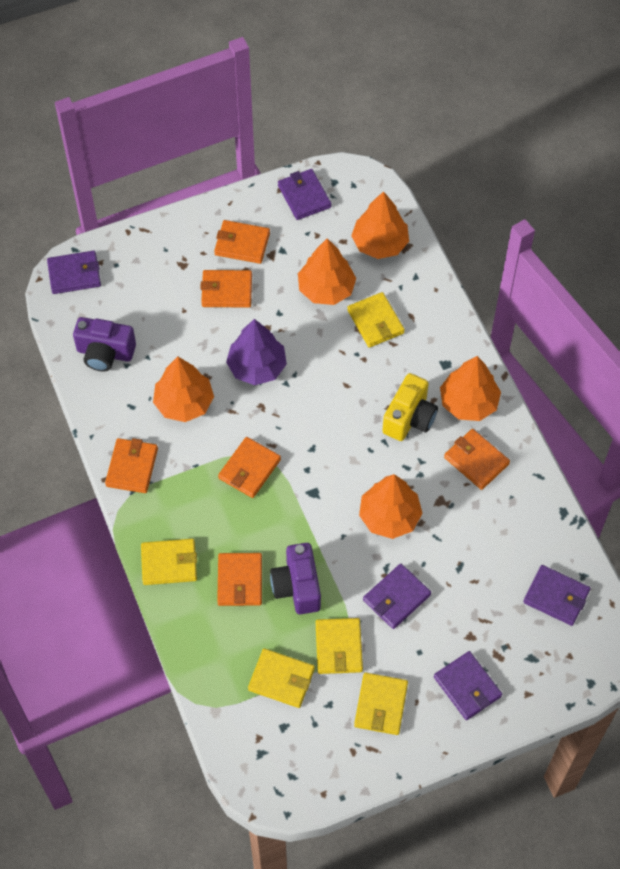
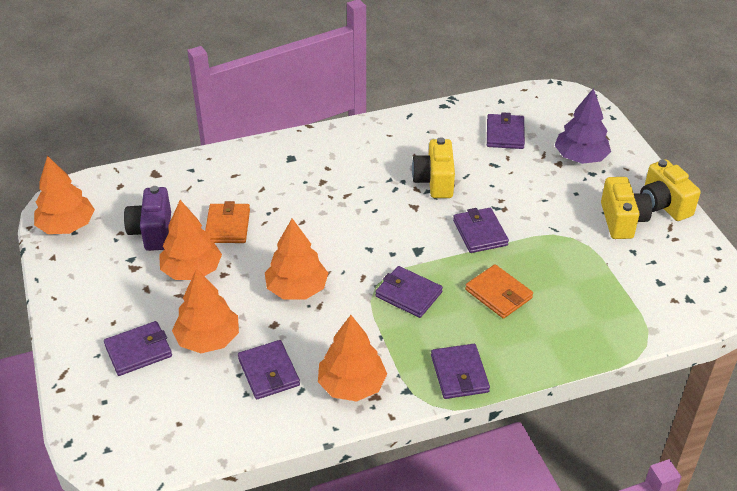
orange wallet: 6 -> 2
purple camera: 2 -> 1
purple wallet: 5 -> 6
yellow camera: 1 -> 3
yellow wallet: 5 -> 0

